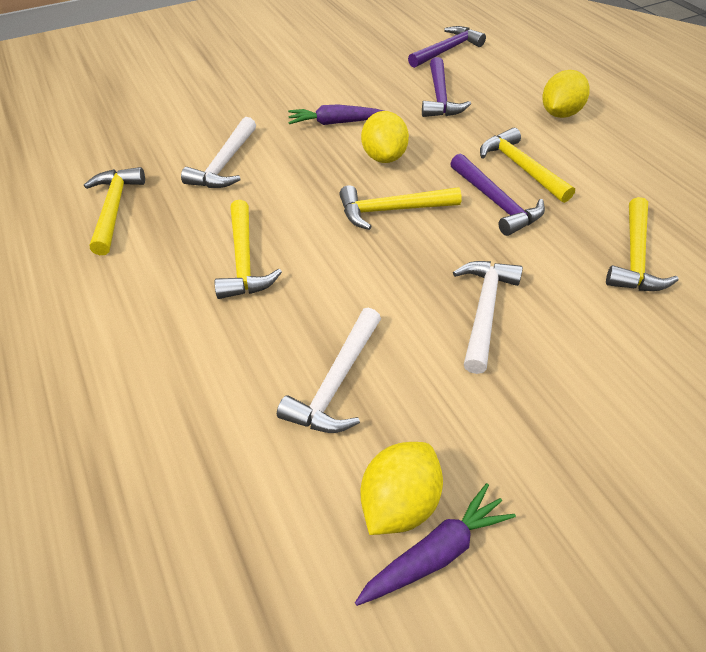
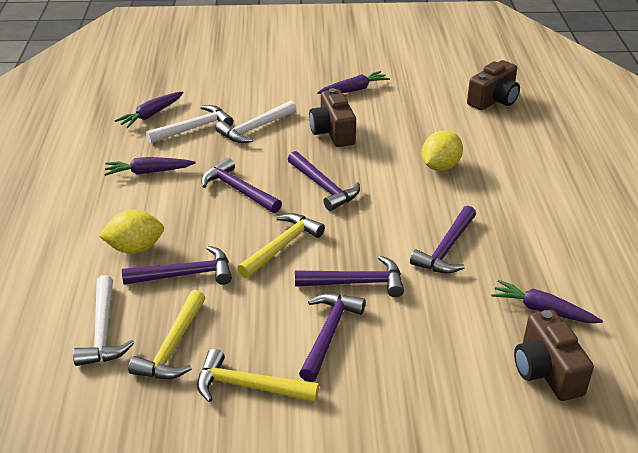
brown camera: 0 -> 3
purple carrot: 2 -> 4
purple hammer: 3 -> 6
yellow hammer: 5 -> 3
yellow lemon: 3 -> 2

